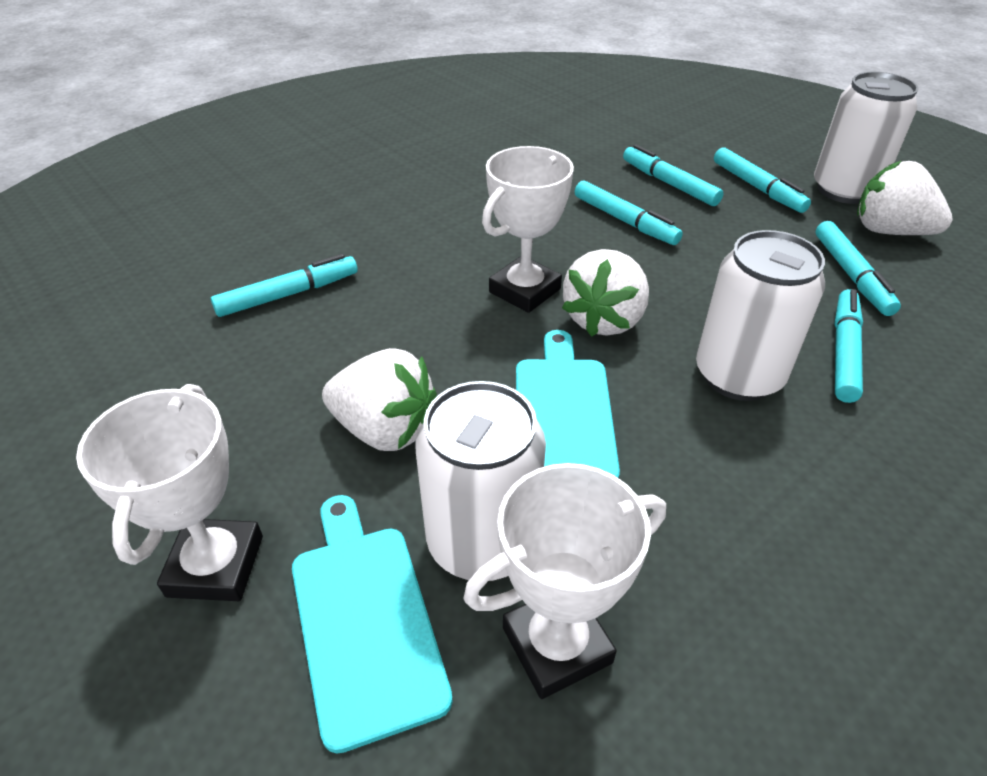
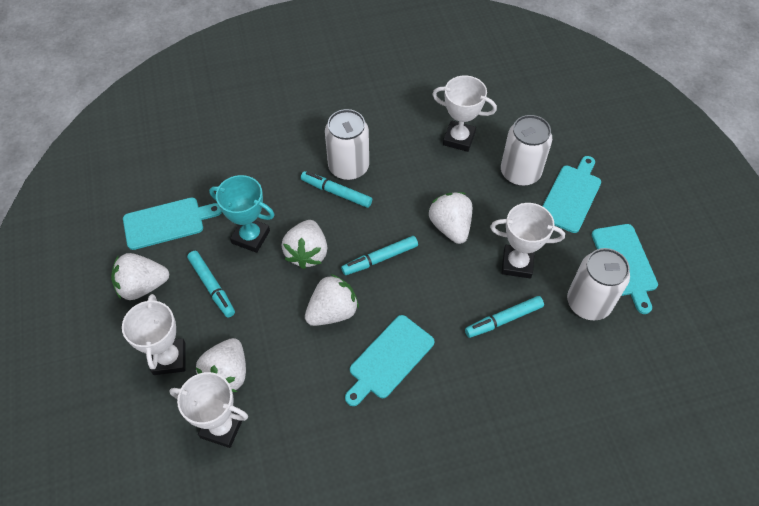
turquoise cutting board: 2 -> 4
turquoise marker: 6 -> 4
turquoise trophy: 0 -> 1
white strawberry: 3 -> 5
white trophy: 3 -> 4

